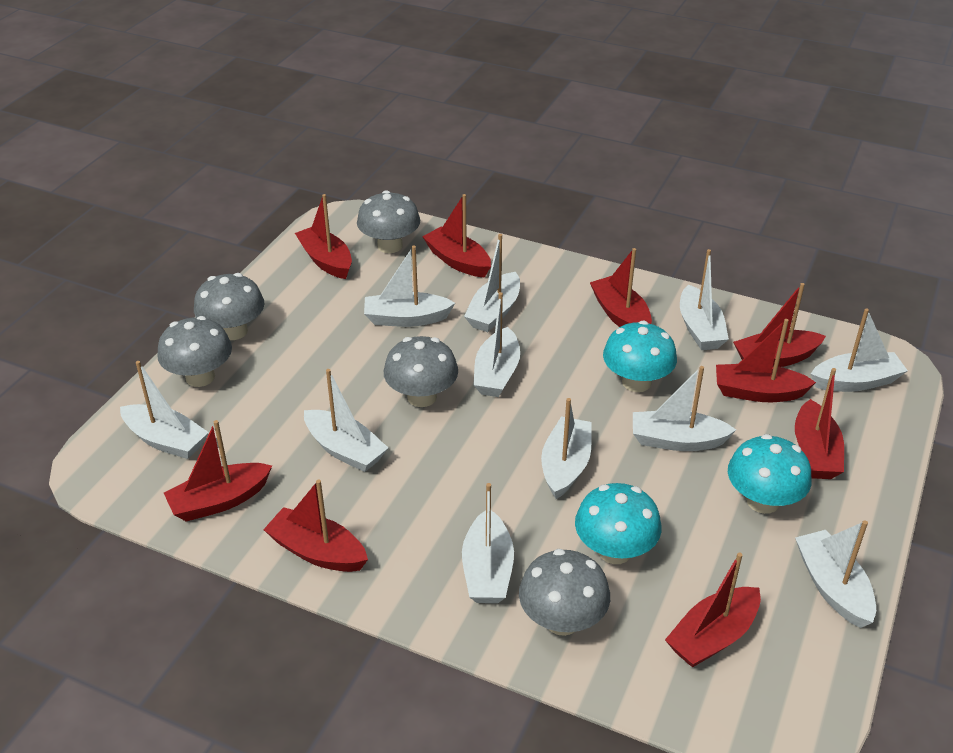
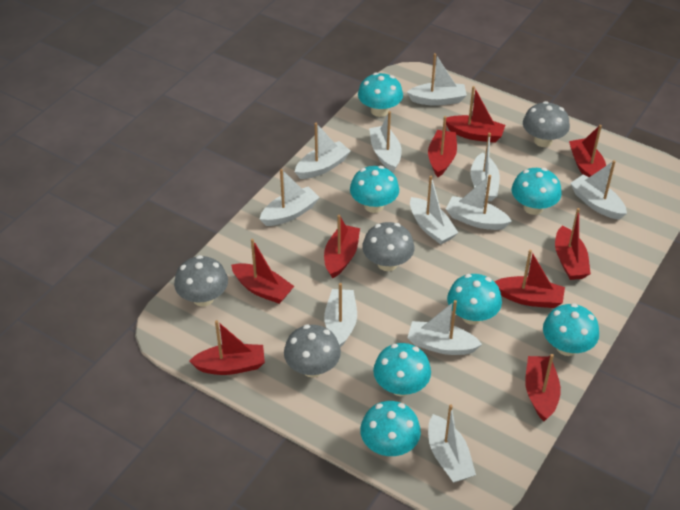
grey mushroom: 5 -> 4
turquoise mushroom: 3 -> 7

